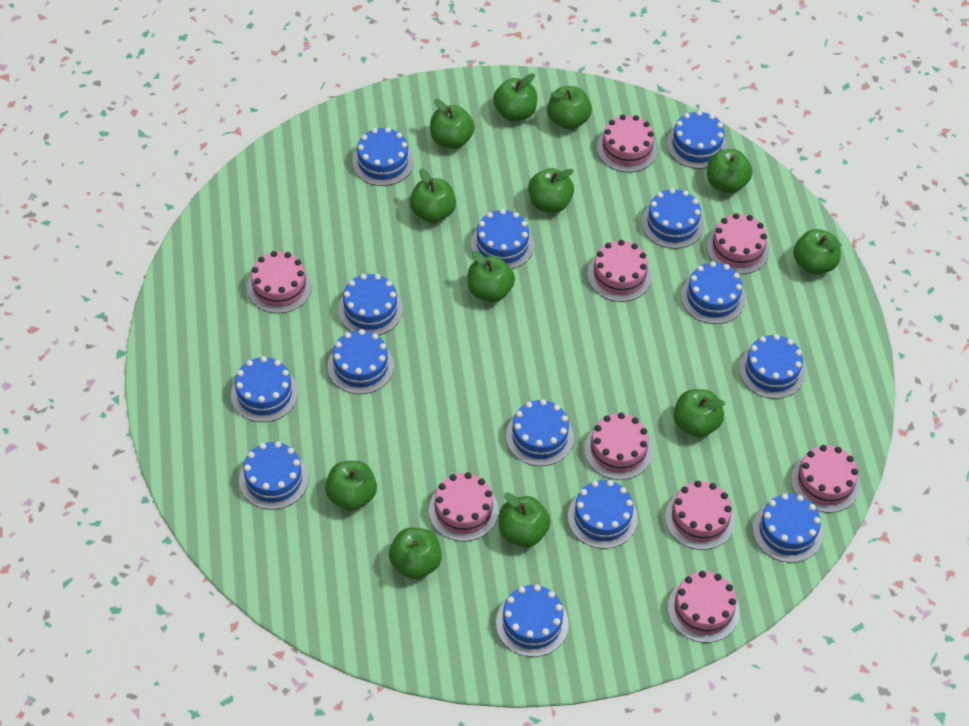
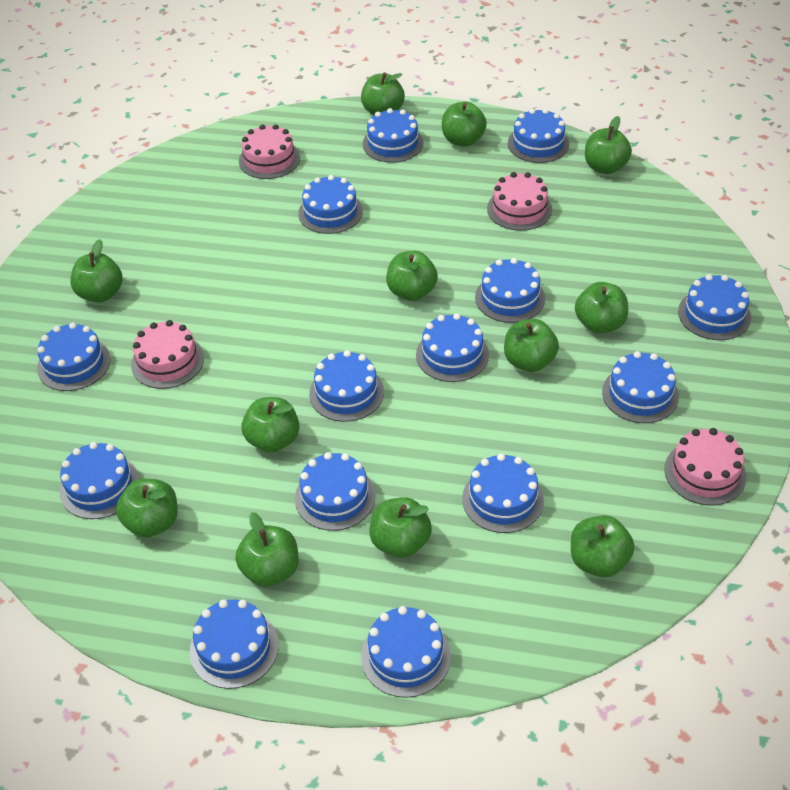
pink cake: 9 -> 4

